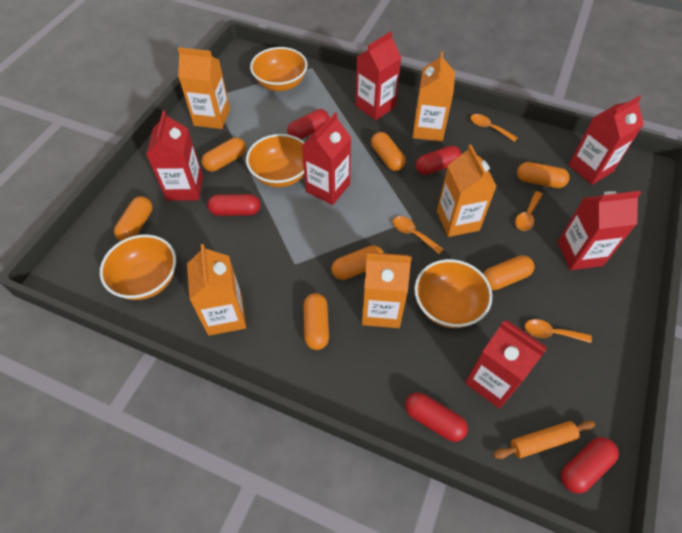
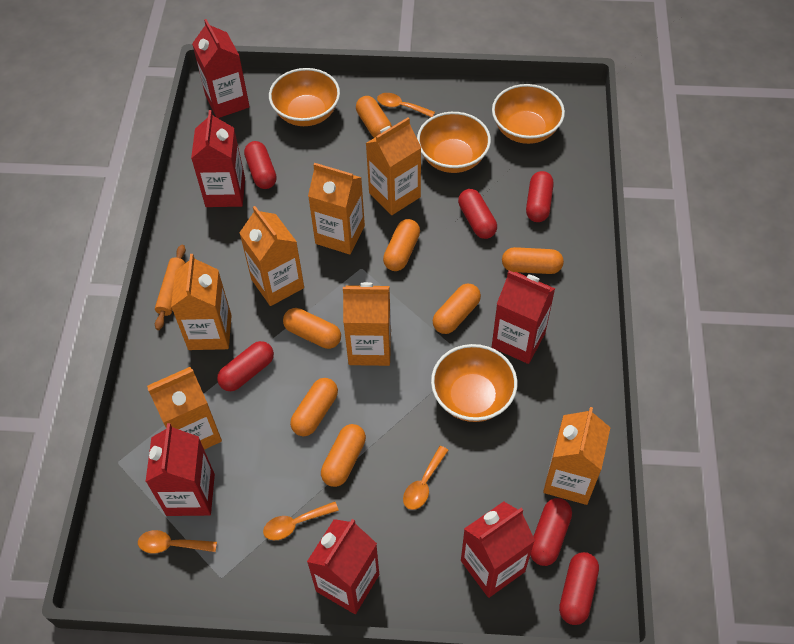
orange carton: 5 -> 7
red capsule: 5 -> 6

